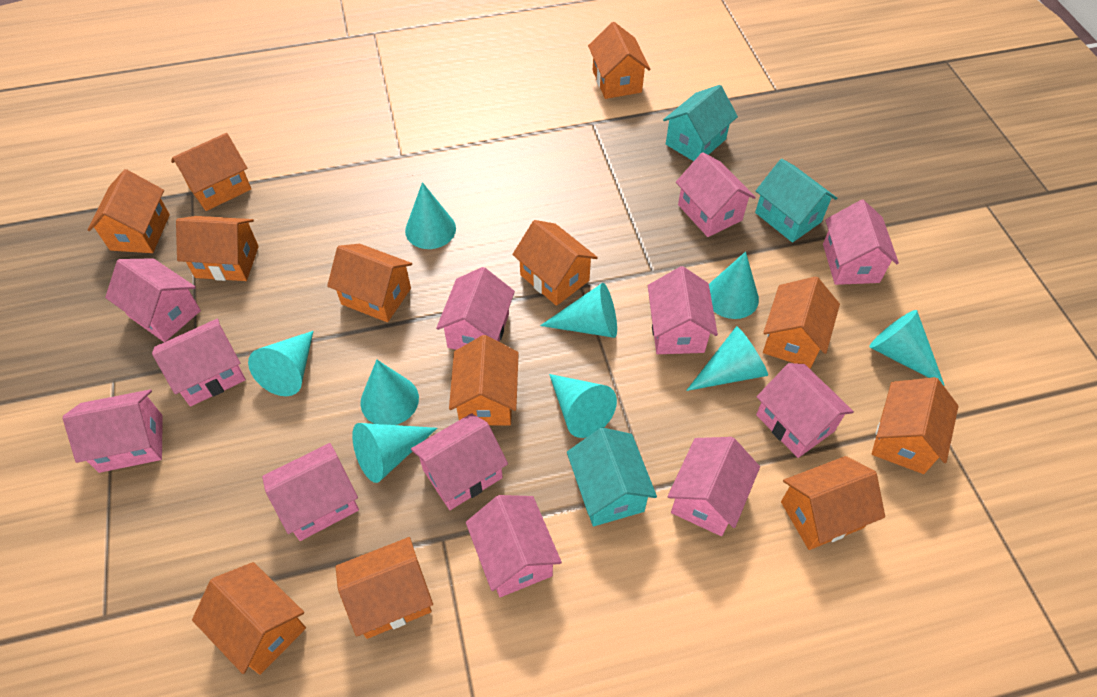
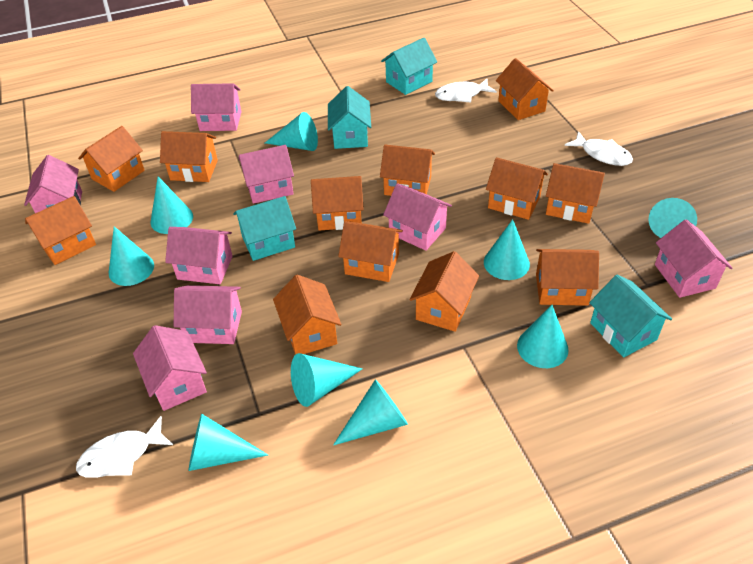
pink house: 12 -> 8
turquoise house: 3 -> 4
white fish: 0 -> 3

